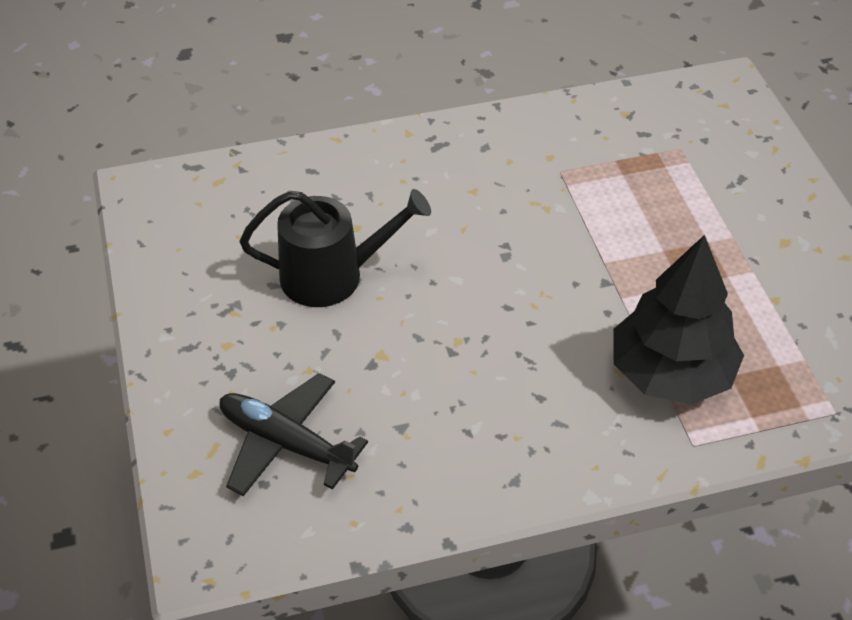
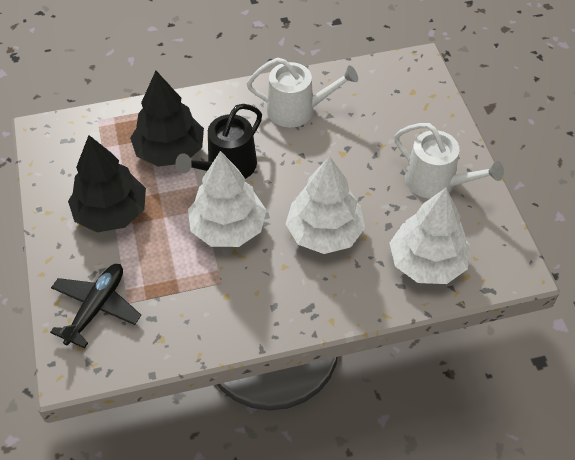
black tree: 1 -> 2
white tree: 0 -> 3
white watering can: 0 -> 2

